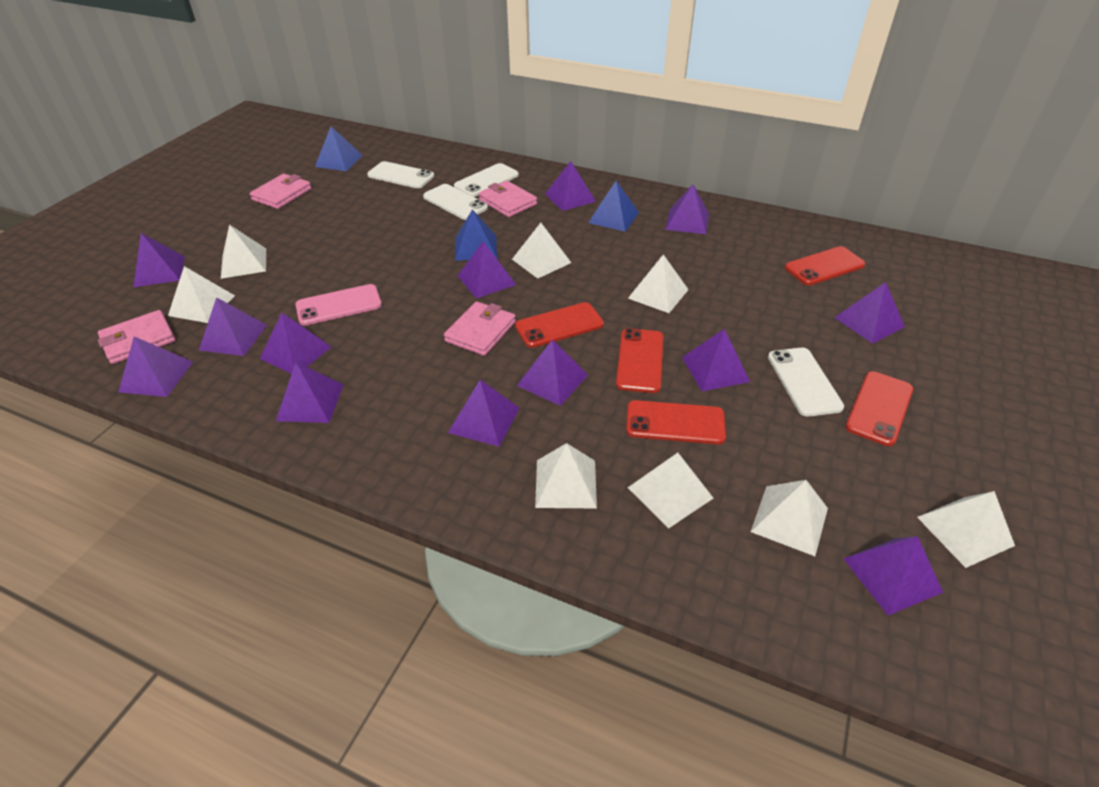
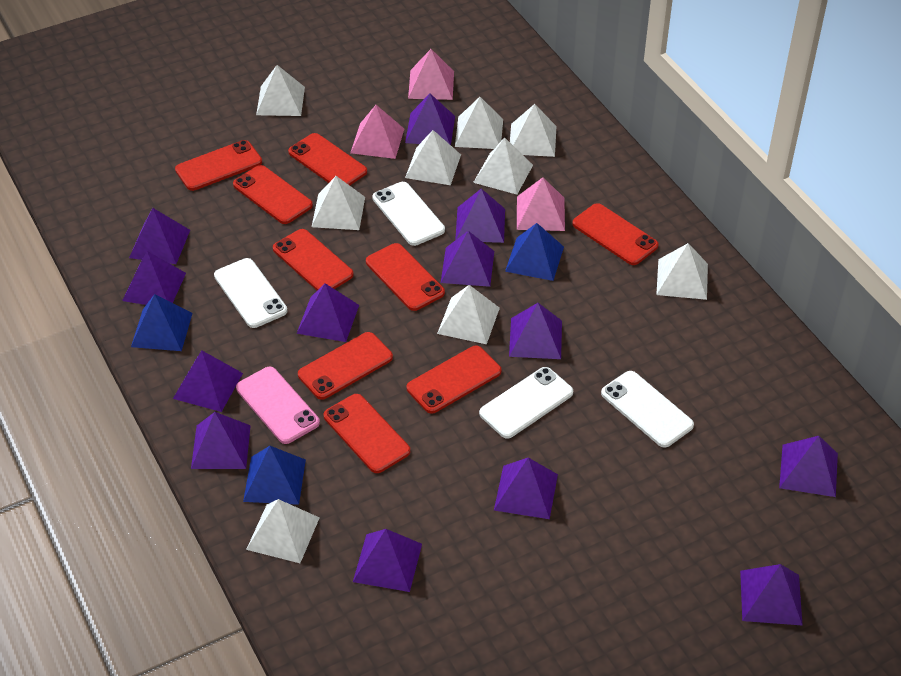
pink pyramid: 0 -> 3
pink wallet: 4 -> 0
red phone: 5 -> 9
white pyramid: 8 -> 9

